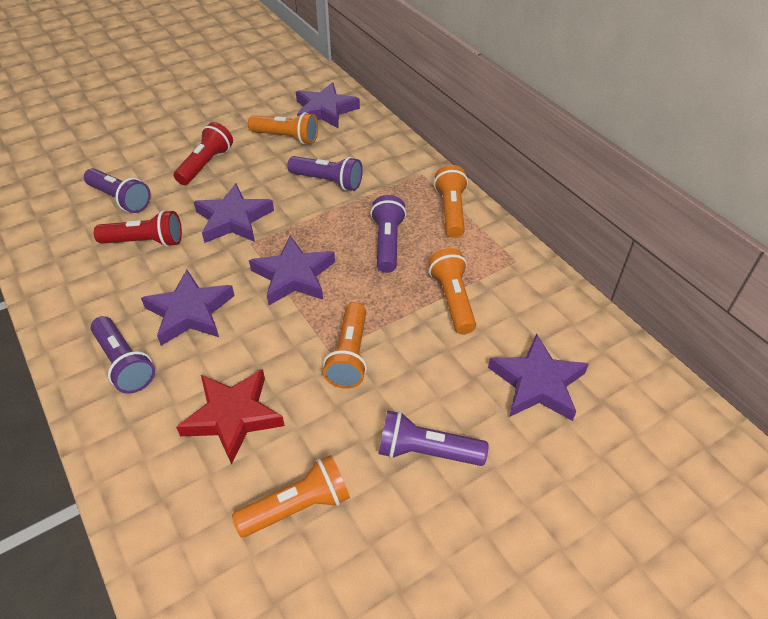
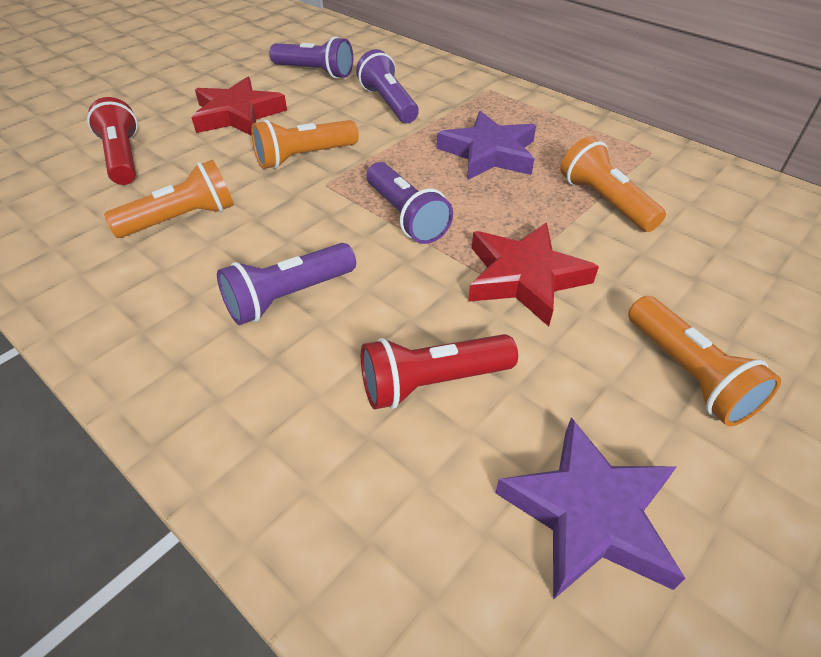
orange flashlight: 5 -> 4
purple flashlight: 5 -> 4
purple star: 5 -> 2
red star: 1 -> 2

